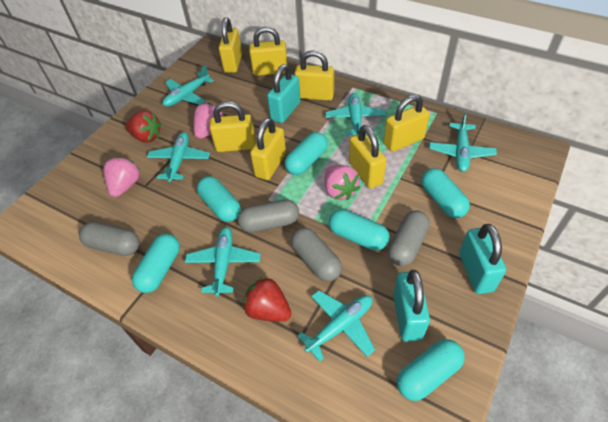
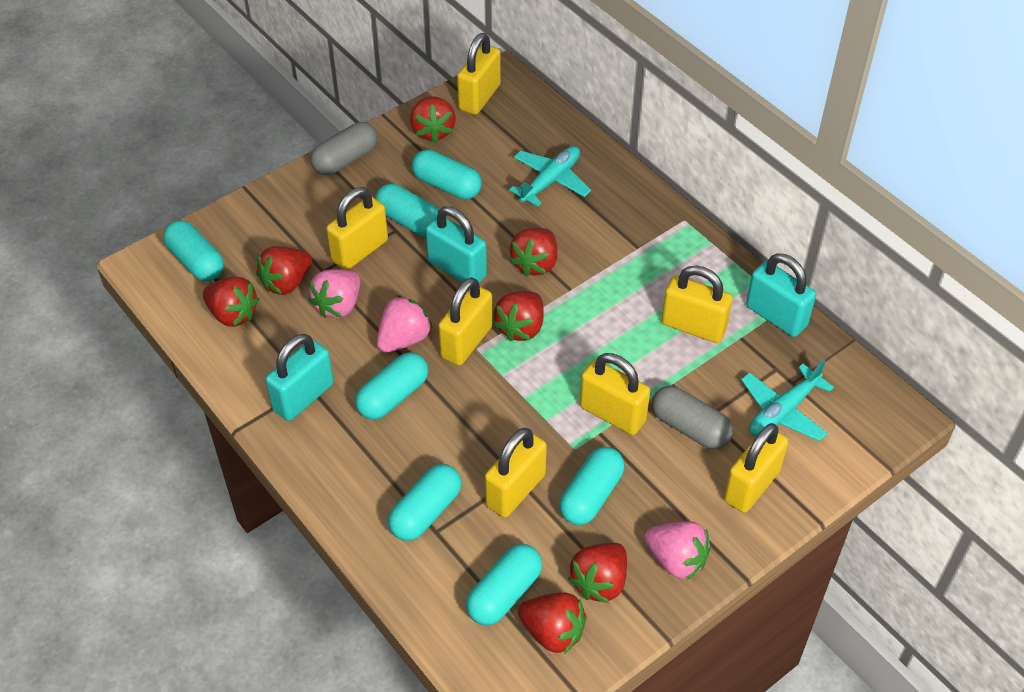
grey capsule: 4 -> 2
red strawberry: 2 -> 7
turquoise capsule: 6 -> 7
turquoise plane: 6 -> 2

